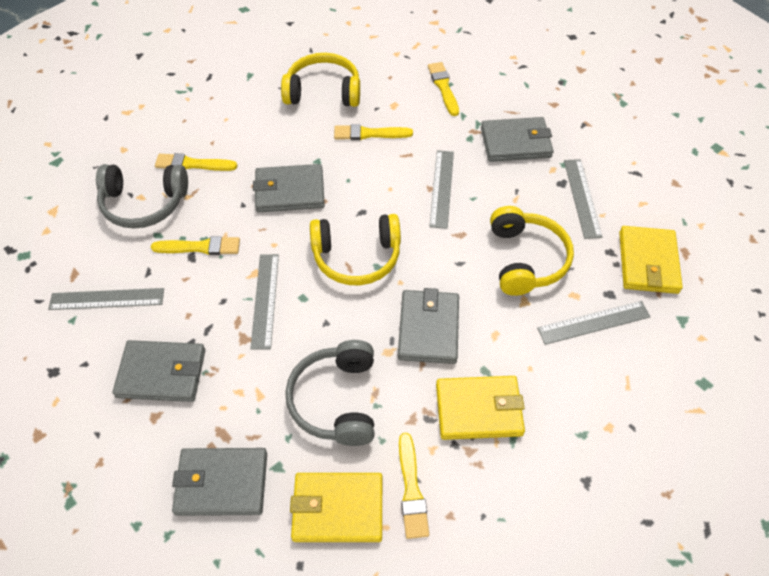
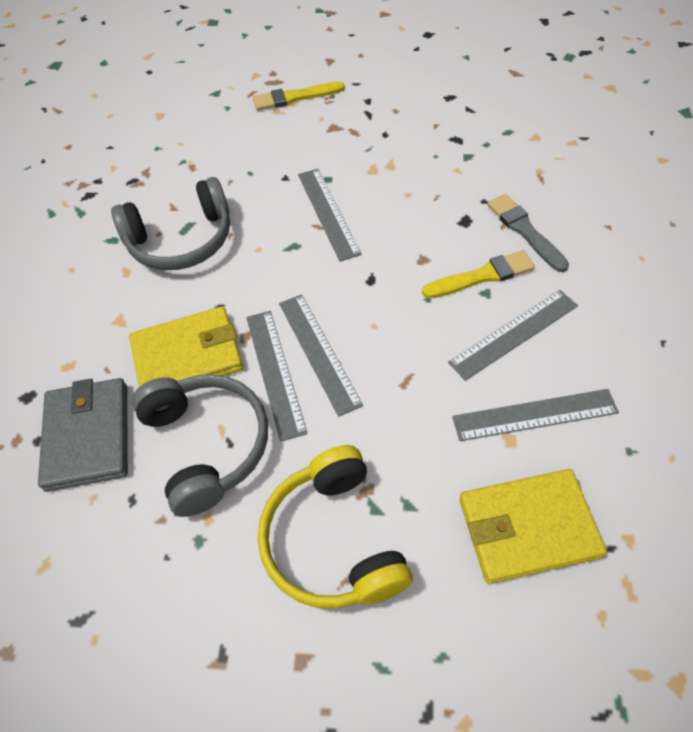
grey brush: 0 -> 1
grey wallet: 5 -> 1
yellow brush: 5 -> 2
yellow headphones: 3 -> 1
yellow wallet: 3 -> 2

